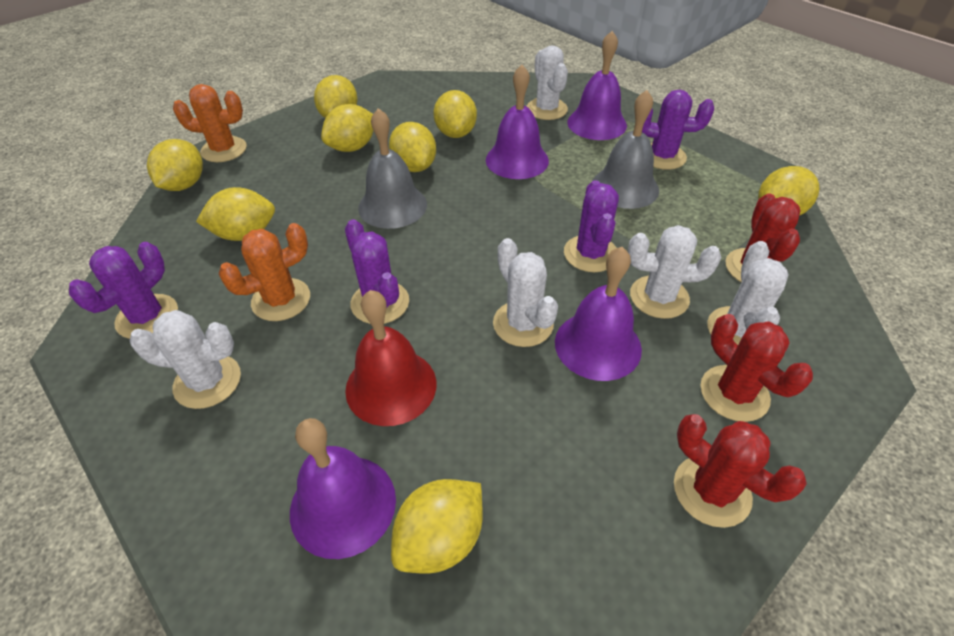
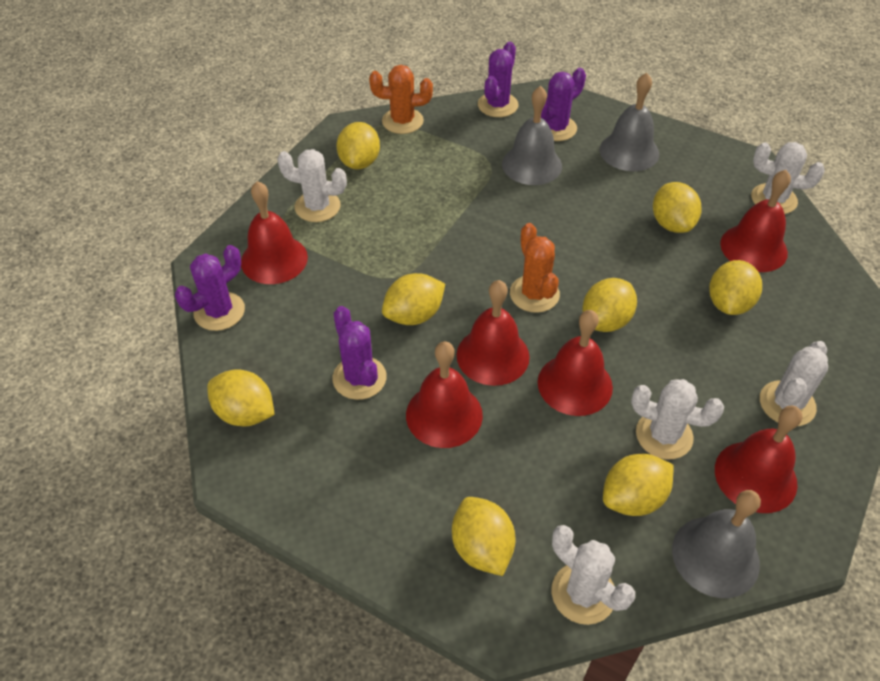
grey bell: 2 -> 3
purple bell: 4 -> 0
red bell: 1 -> 6
red cactus: 3 -> 0

